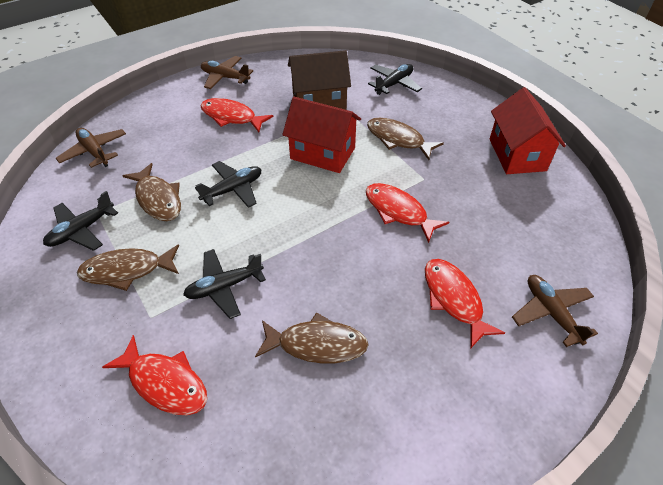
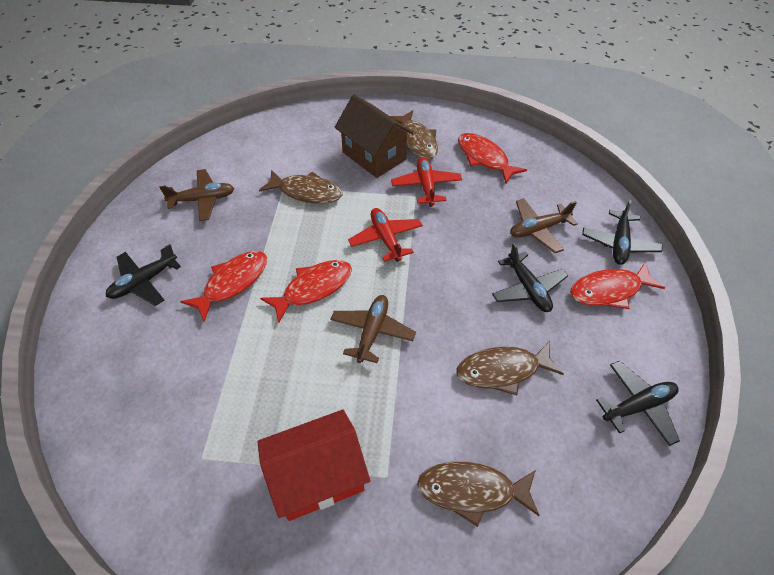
red house: 2 -> 1
red plane: 0 -> 2

